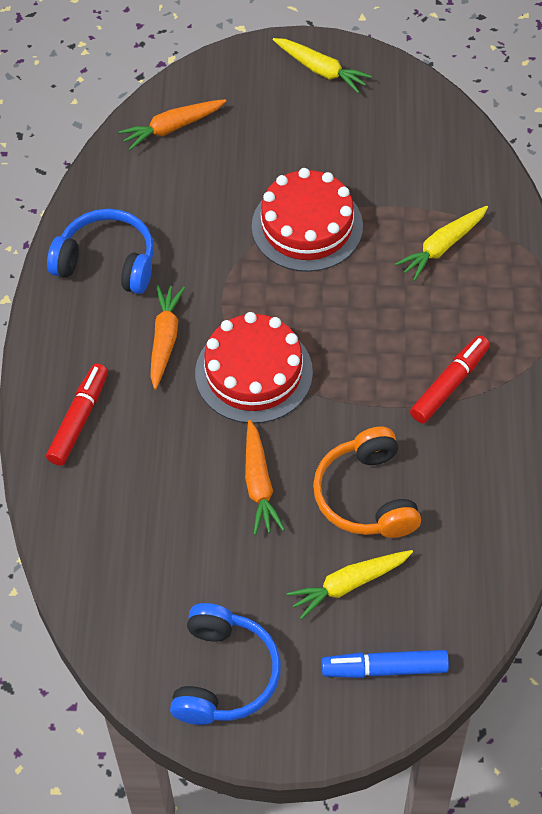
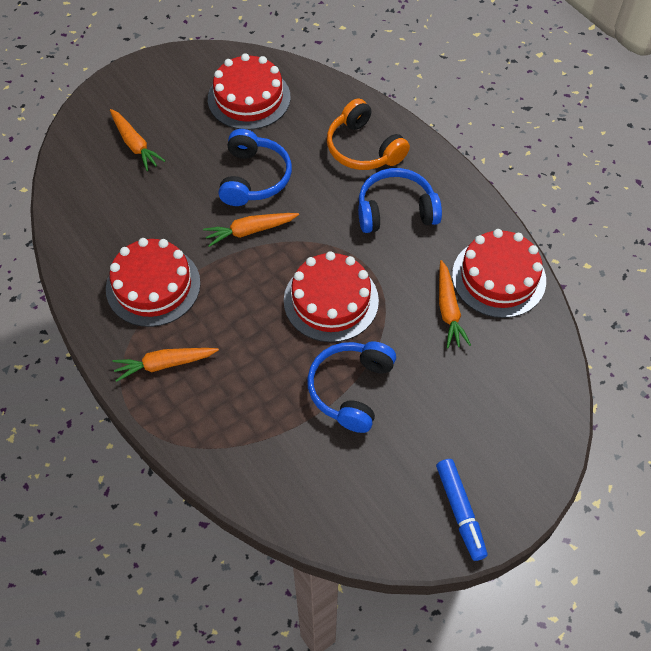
blue headphones: 2 -> 3
orange carrot: 3 -> 4
red cake: 2 -> 4
red marker: 2 -> 0
yellow carrot: 3 -> 0

